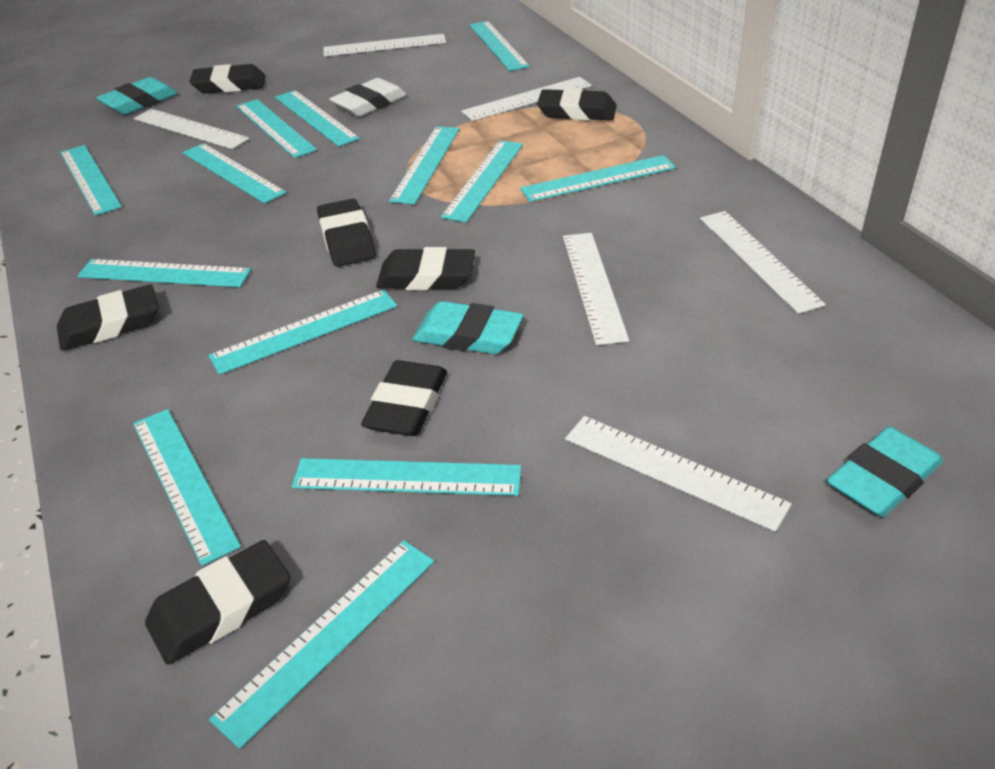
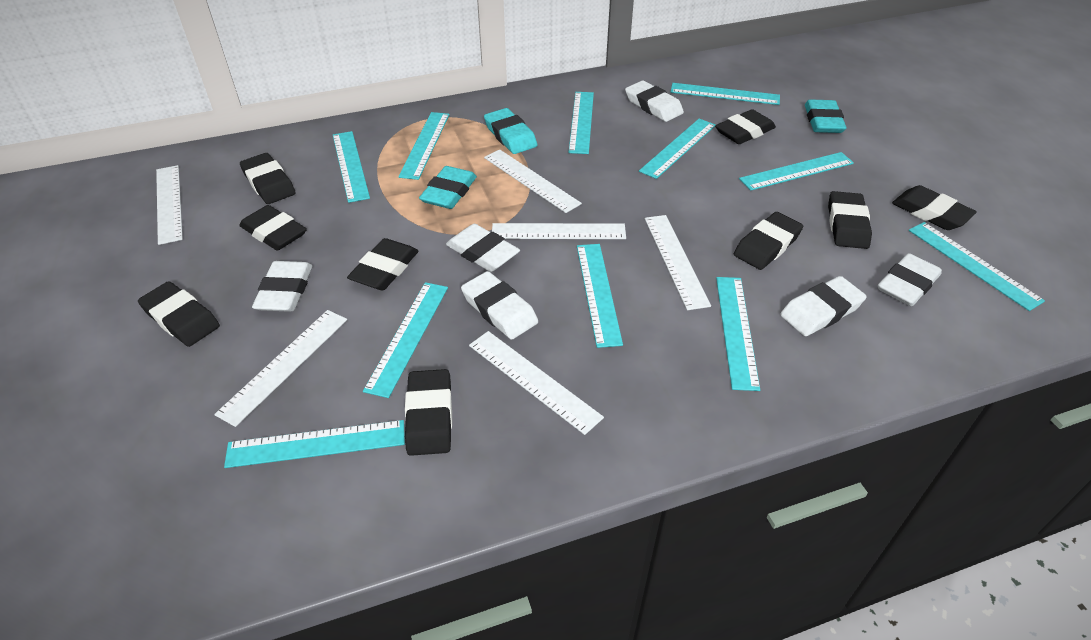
black eraser: 7 -> 9
turquoise ruler: 13 -> 11
white eraser: 1 -> 6

